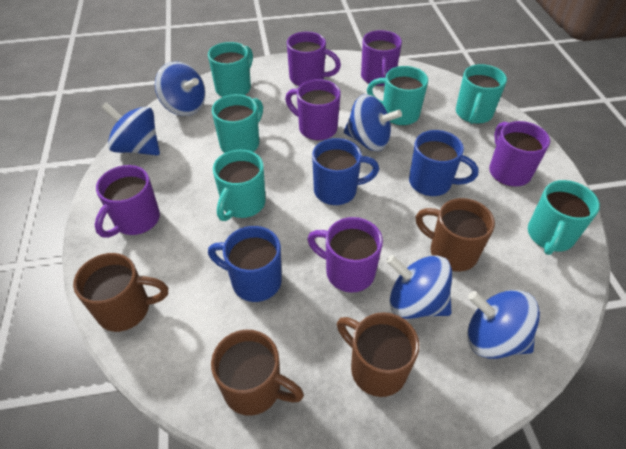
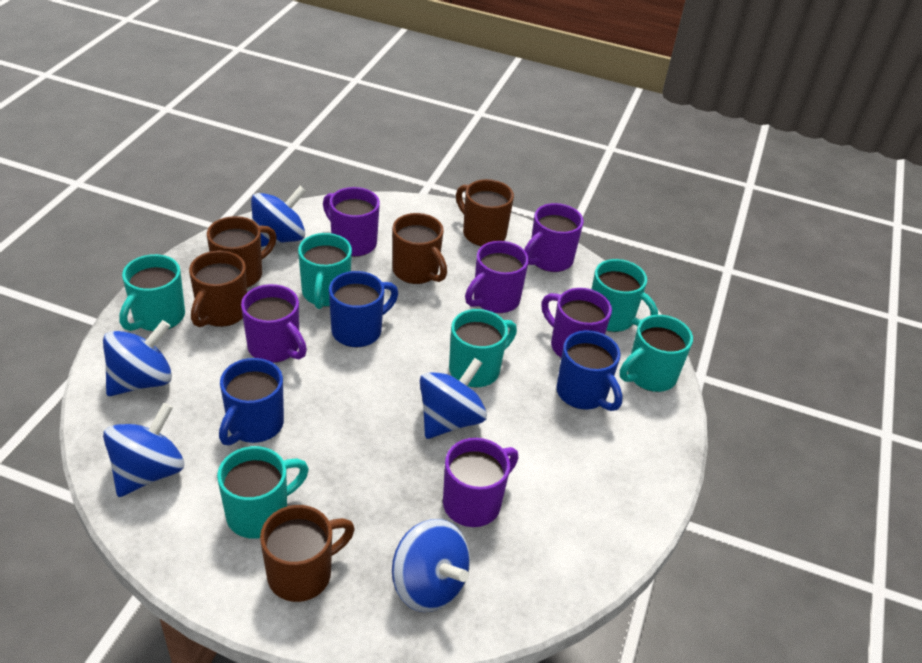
brown mug: 4 -> 5

